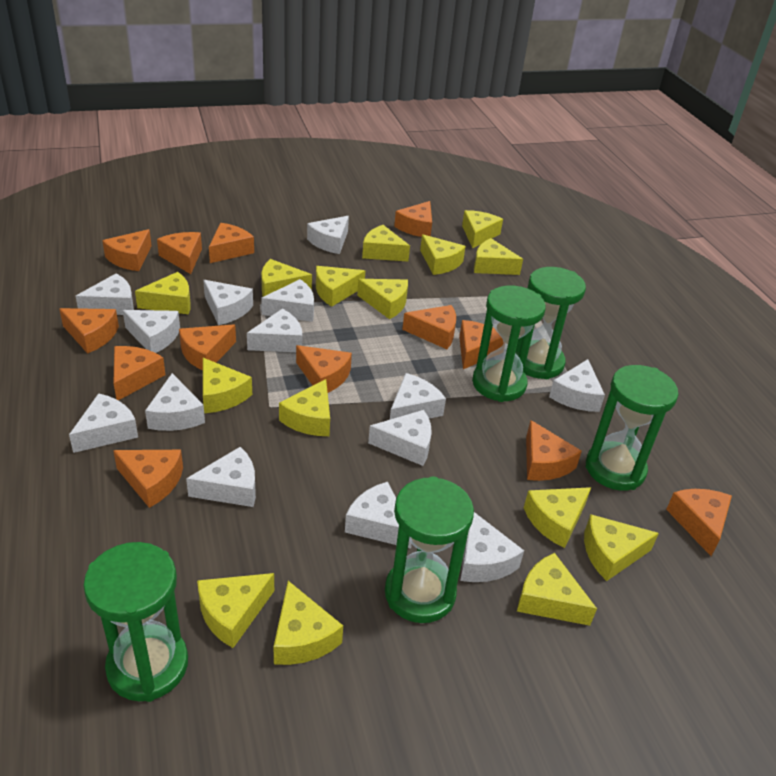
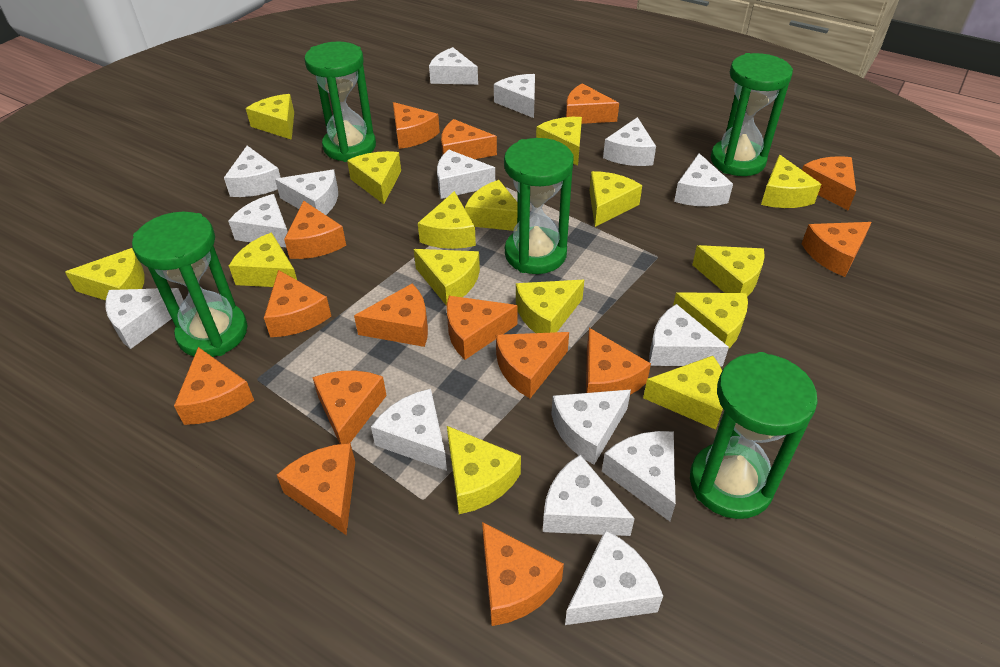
orange cheese: 13 -> 15
white cheese: 14 -> 15

